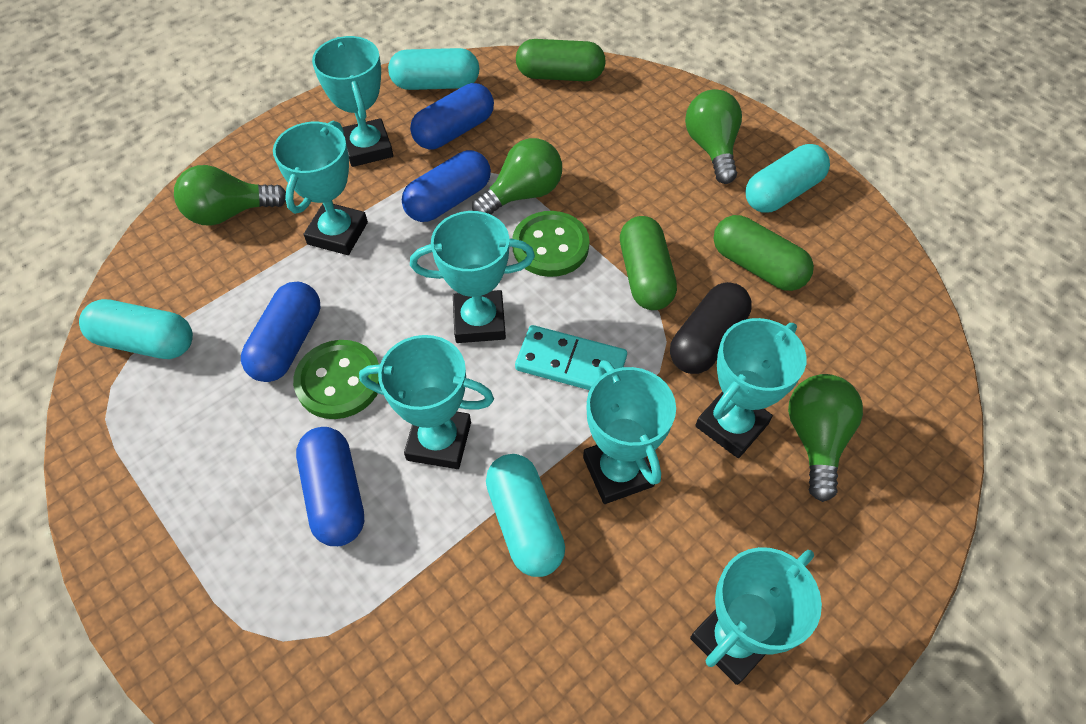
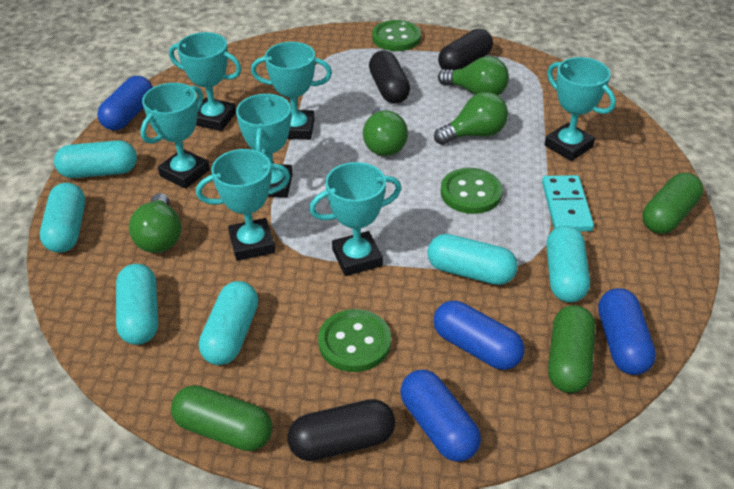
black capsule: 1 -> 3
green button: 2 -> 3
turquoise capsule: 4 -> 6

